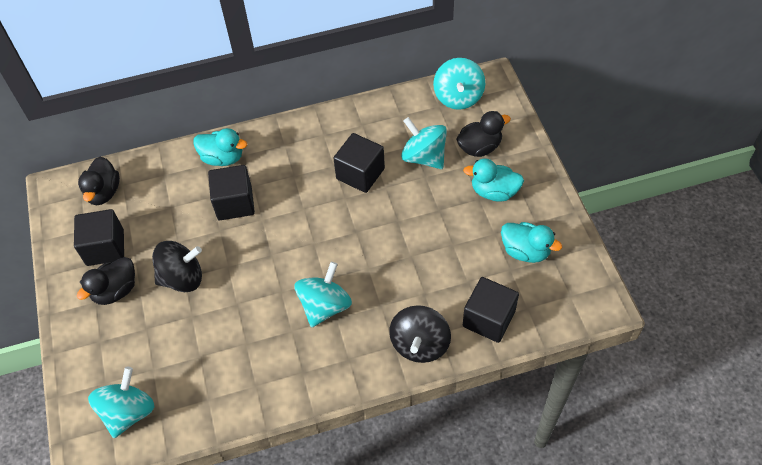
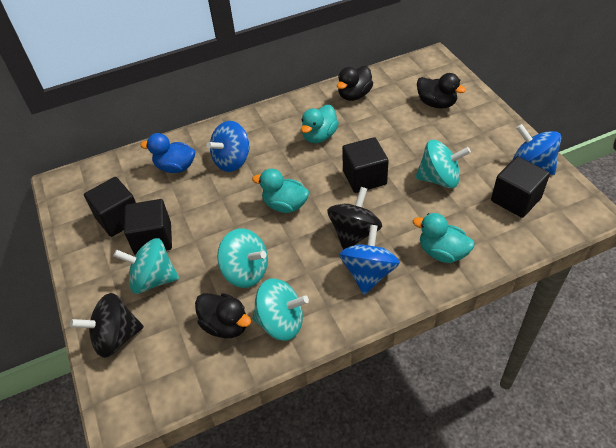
blue duck: 0 -> 1
blue spinning top: 0 -> 3

